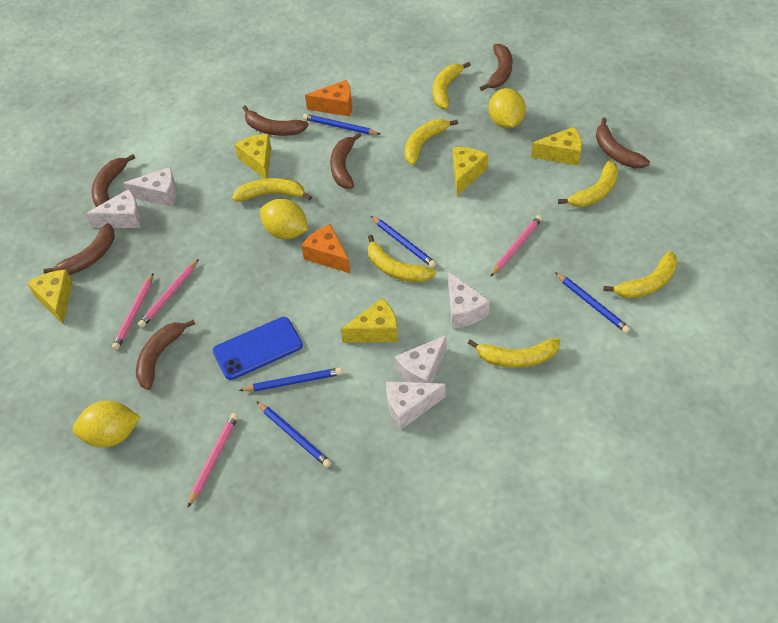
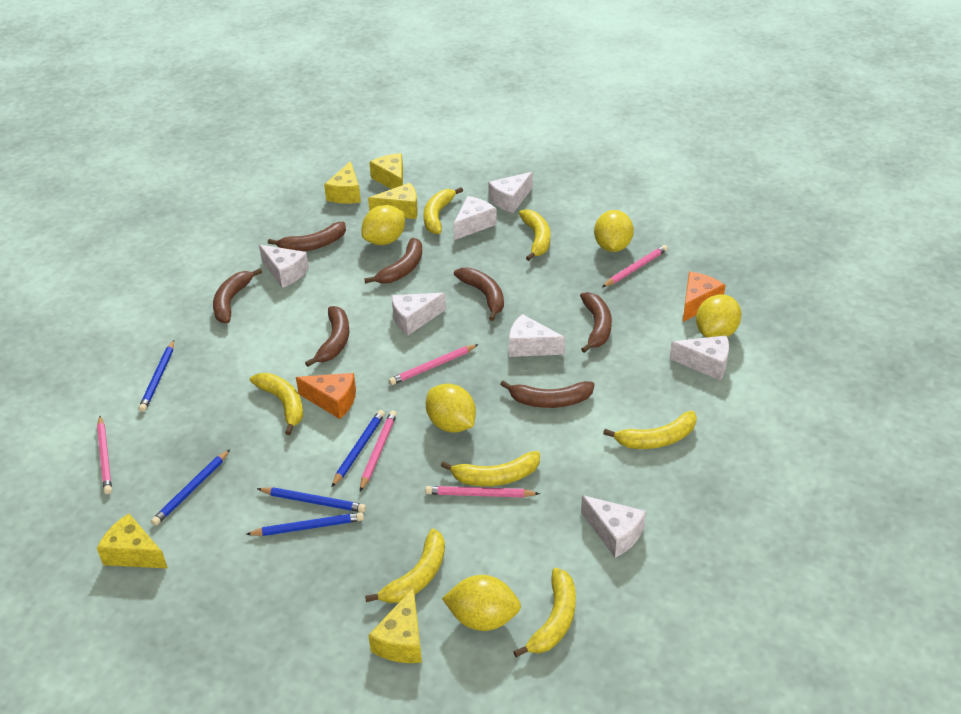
blue phone: 1 -> 0
pink pencil: 4 -> 5
white cheese: 5 -> 7
yellow lemon: 3 -> 5

